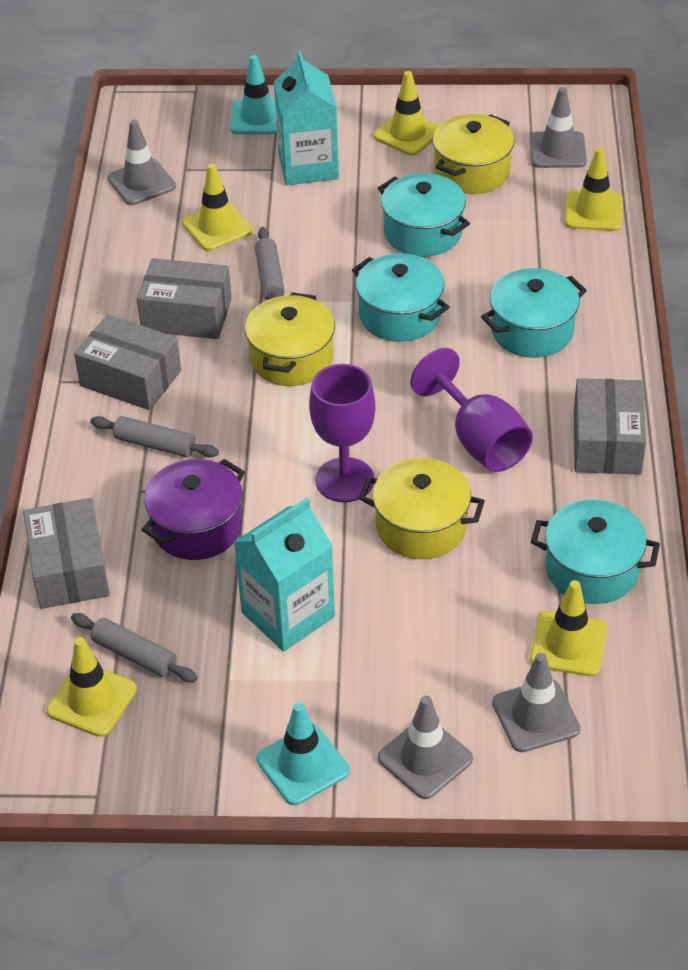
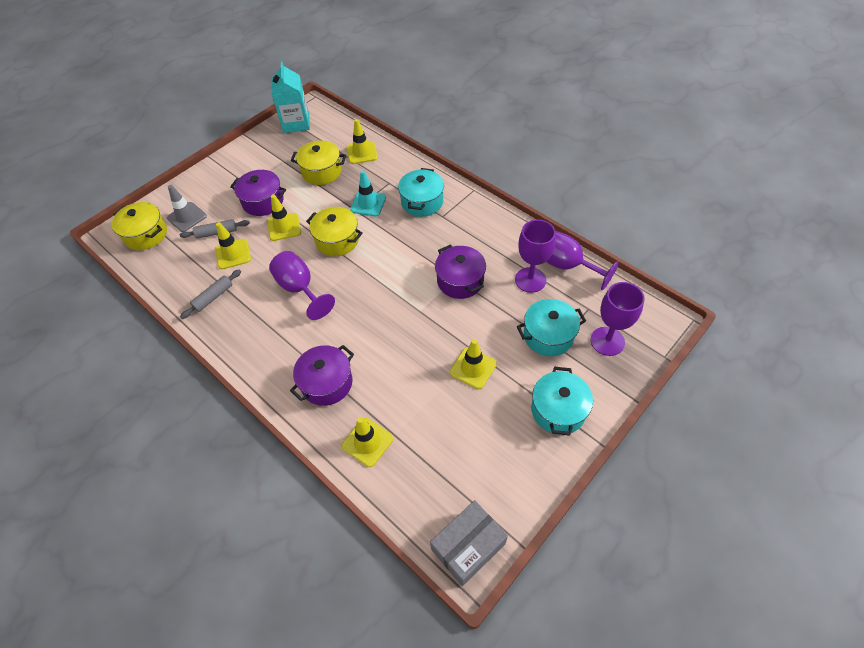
grey box: 4 -> 1
grey rolling pin: 3 -> 2
grey traffic cone: 4 -> 1
purple goblet: 2 -> 4
purple pot: 1 -> 3
turquoise carton: 2 -> 1
turquoise pot: 4 -> 3
turquoise traffic cone: 2 -> 1

